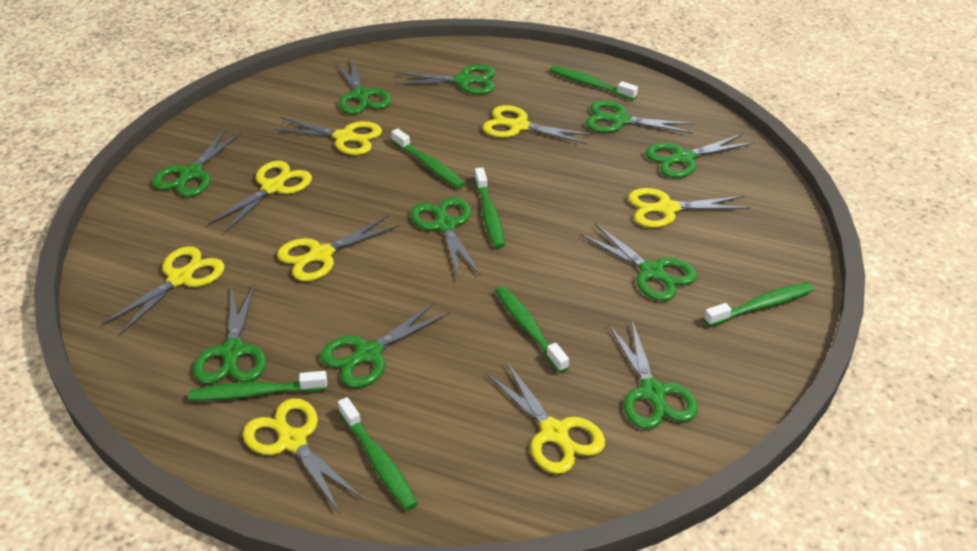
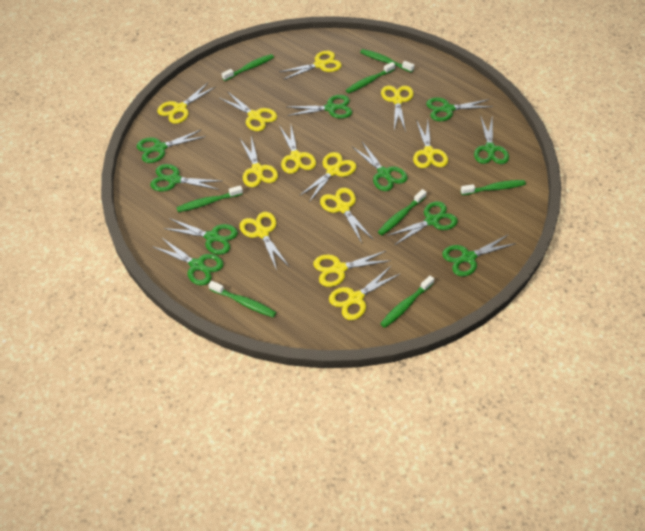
green toothbrush: 7 -> 8
yellow scissors: 8 -> 12

